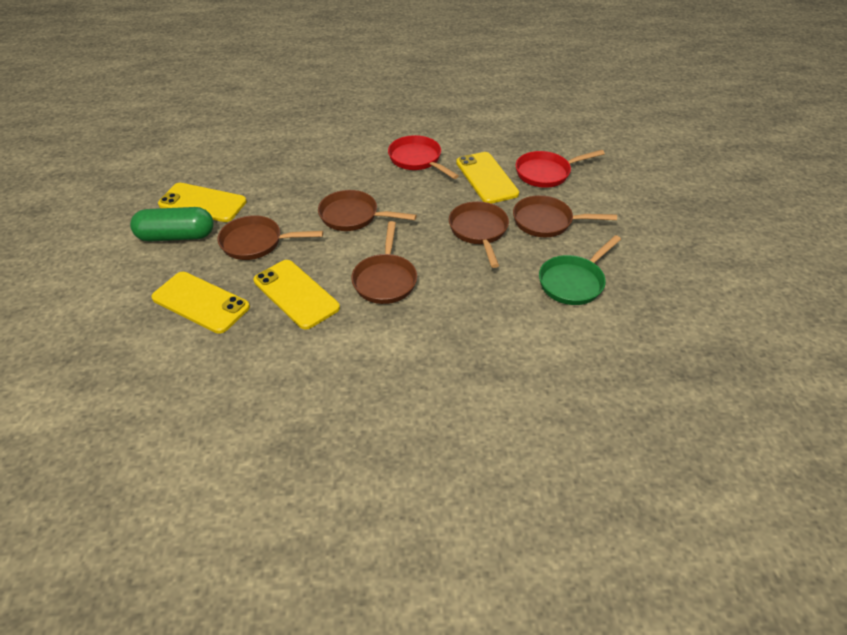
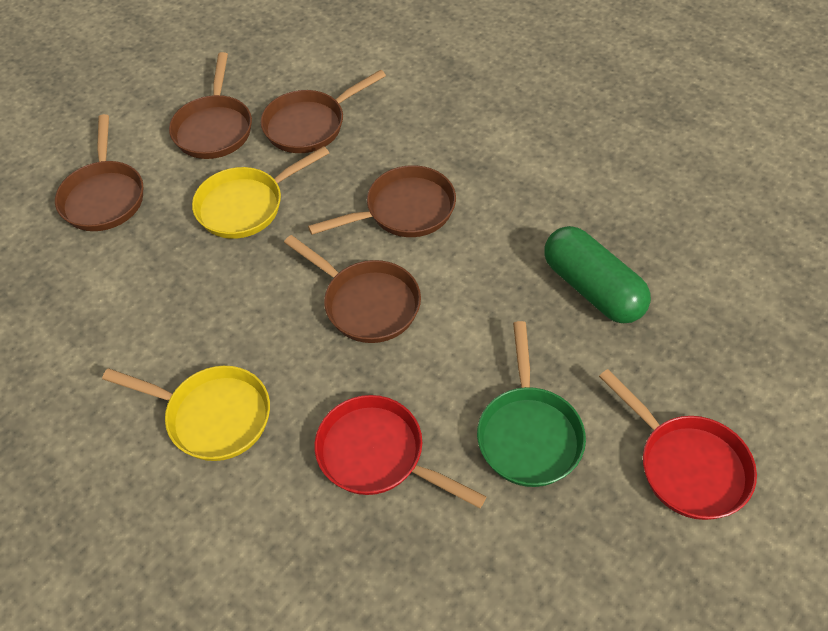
yellow pan: 0 -> 2
yellow phone: 4 -> 0

